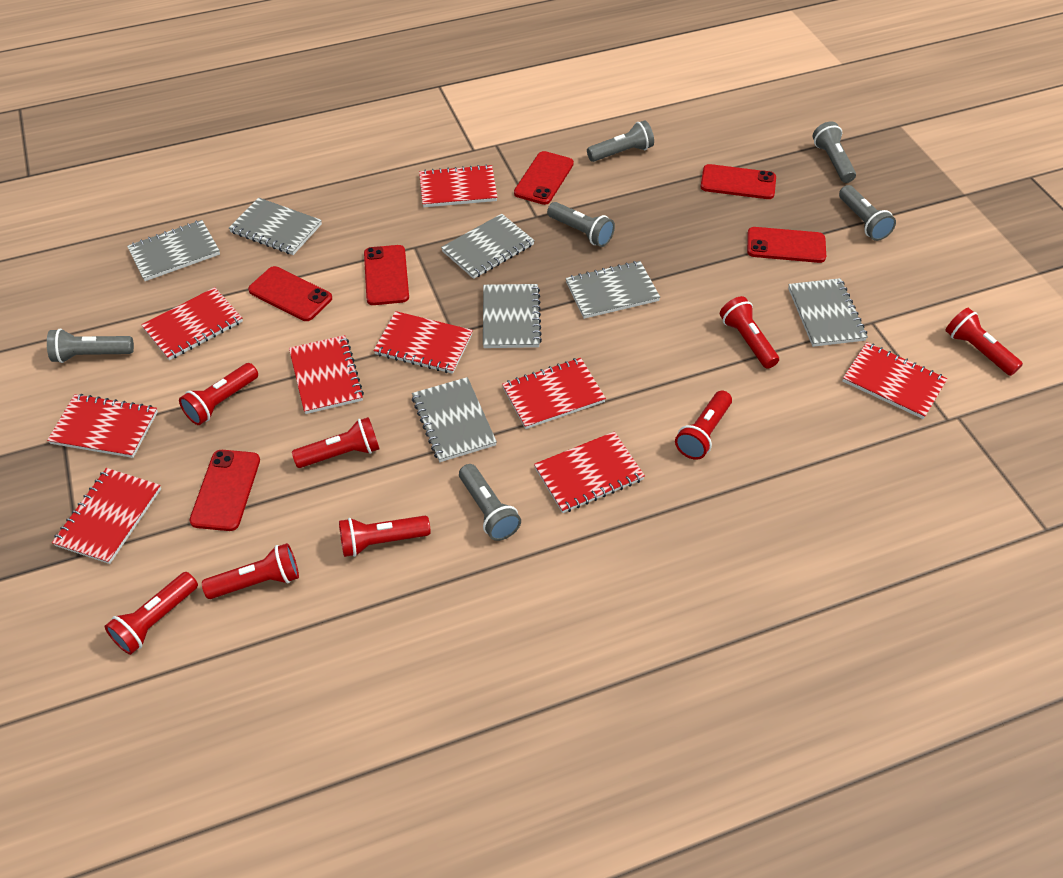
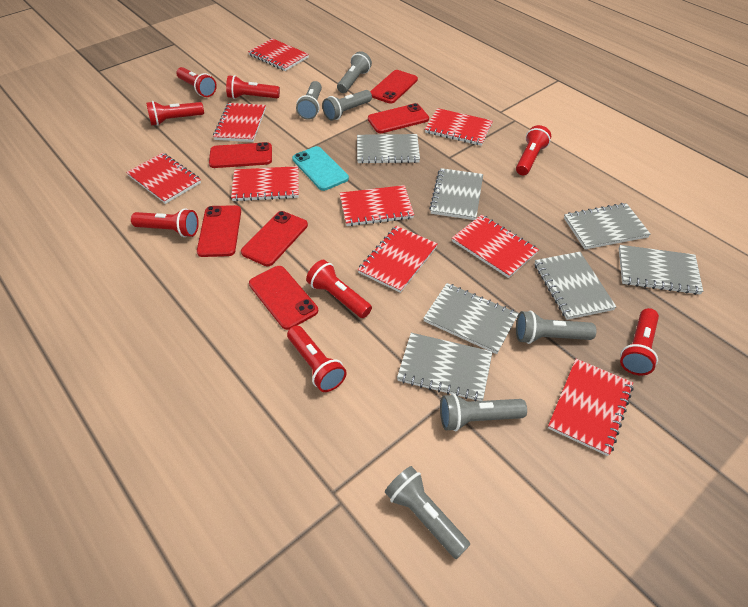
turquoise phone: 0 -> 1

